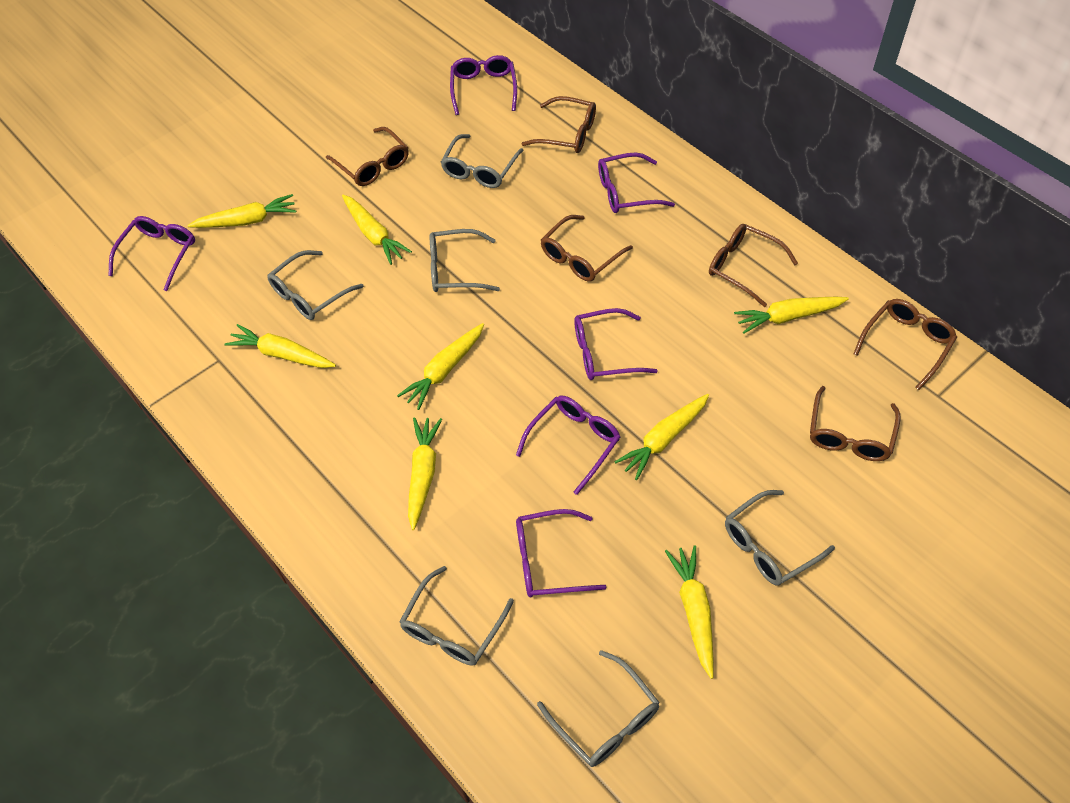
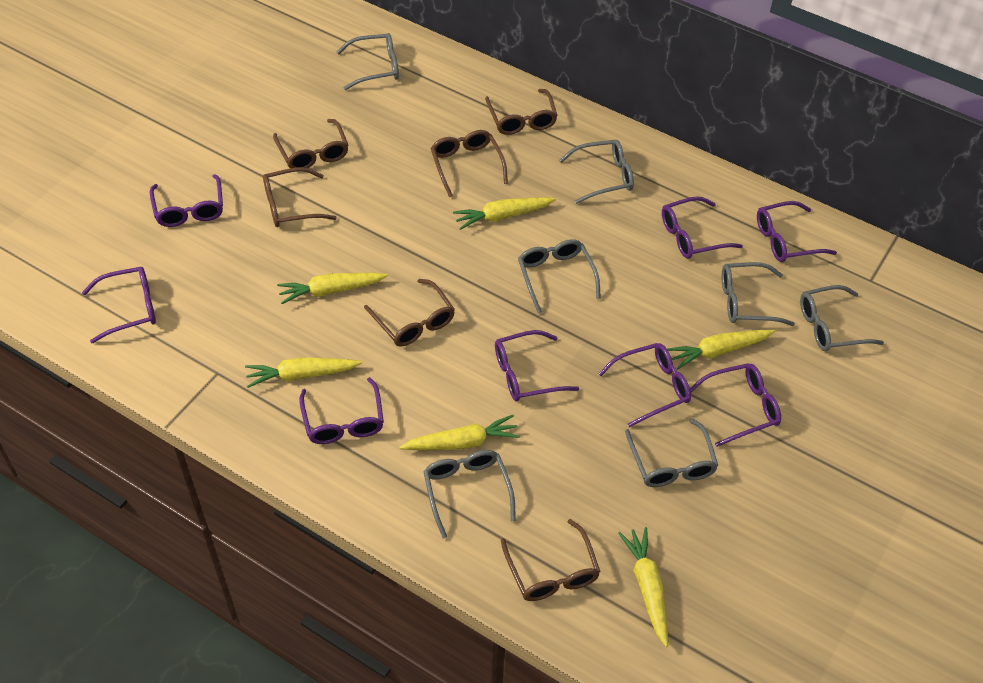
grey glasses: 6 -> 7
purple glasses: 6 -> 8
yellow carrot: 8 -> 6

